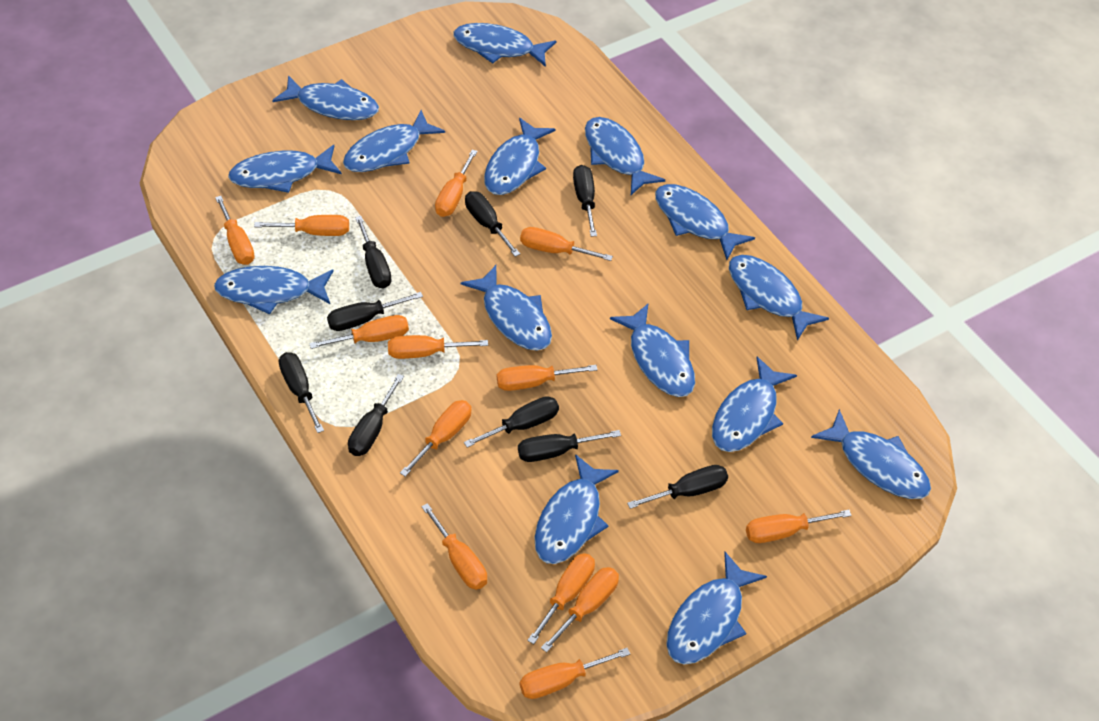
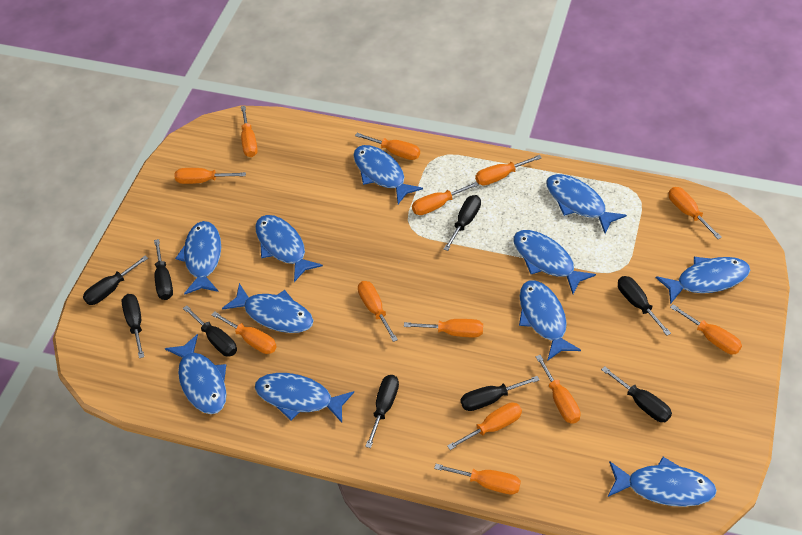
blue fish: 15 -> 11

